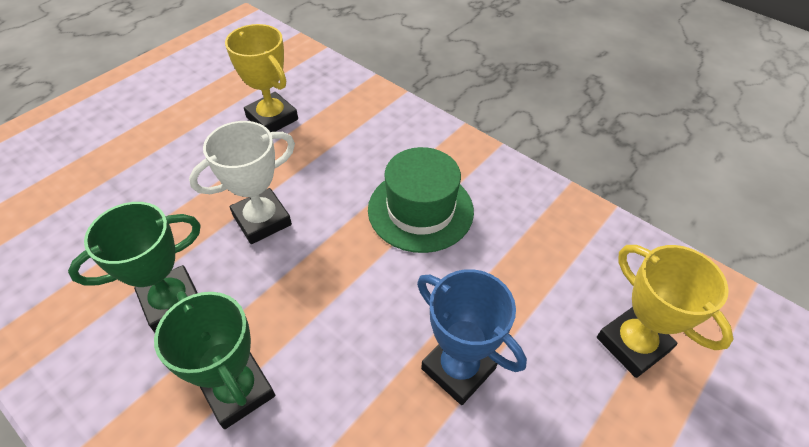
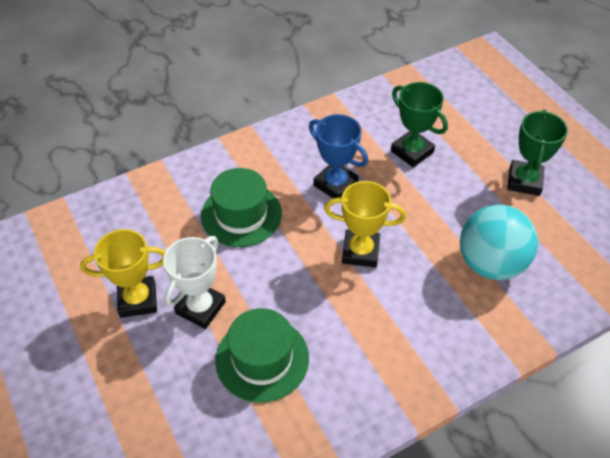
green hat: 1 -> 2
turquoise ball: 0 -> 1

